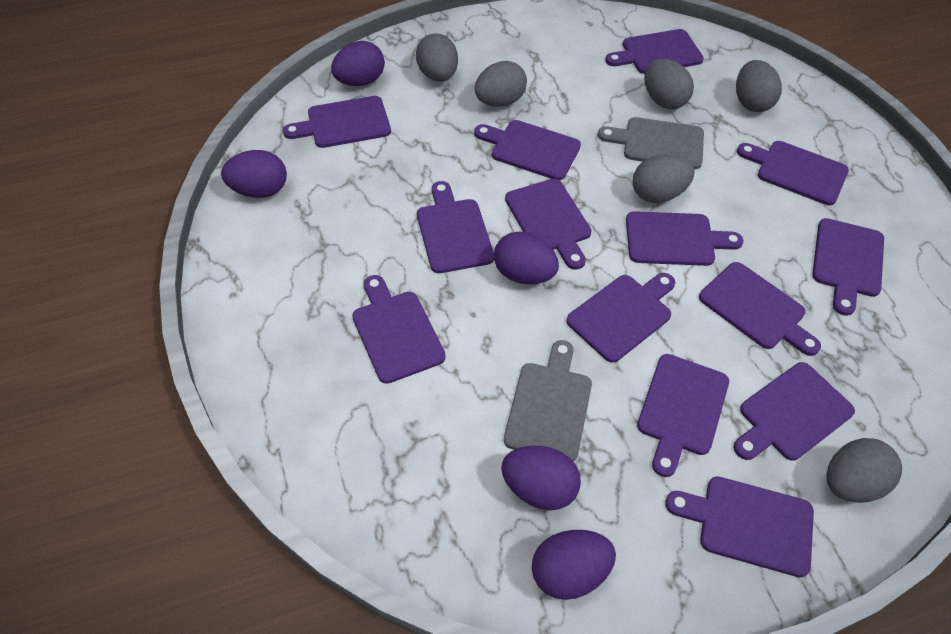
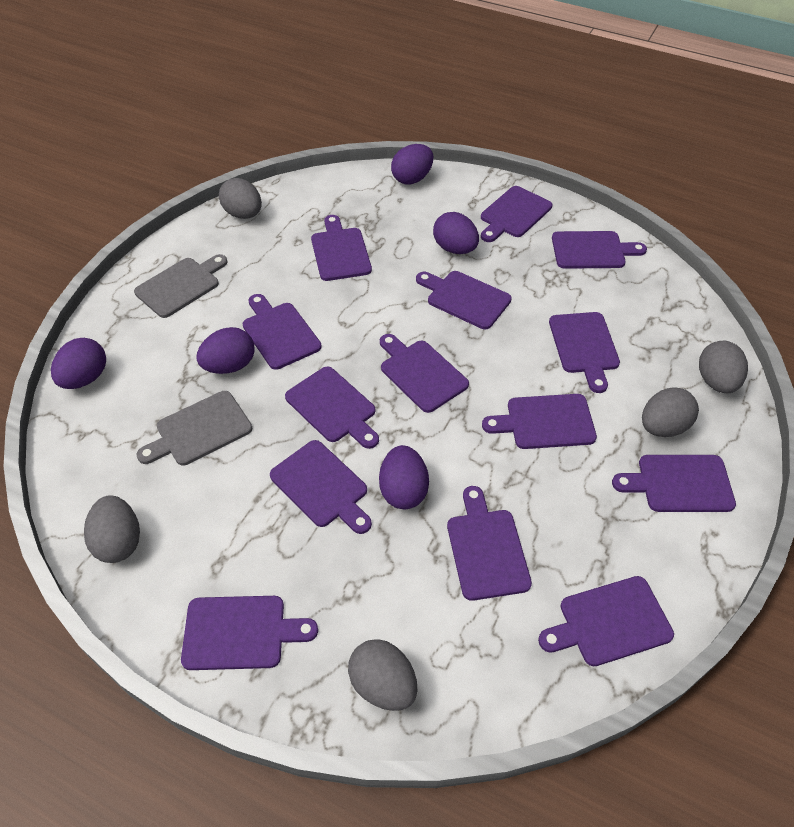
grey egg: 6 -> 5

